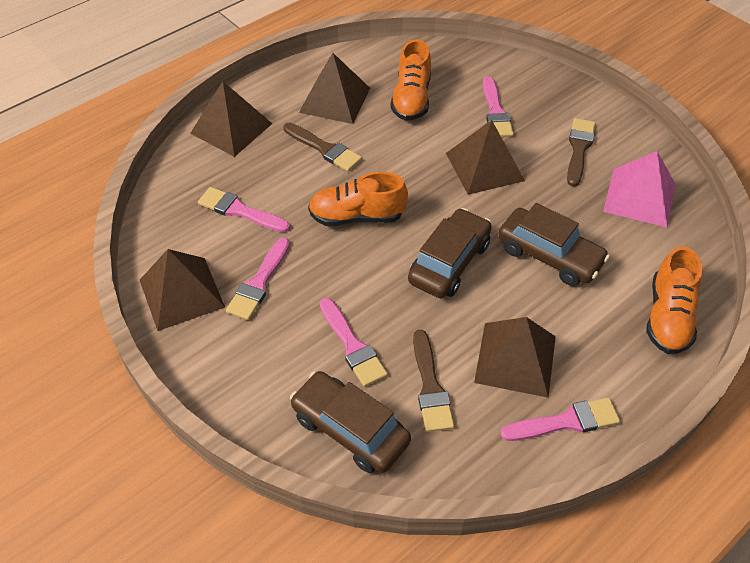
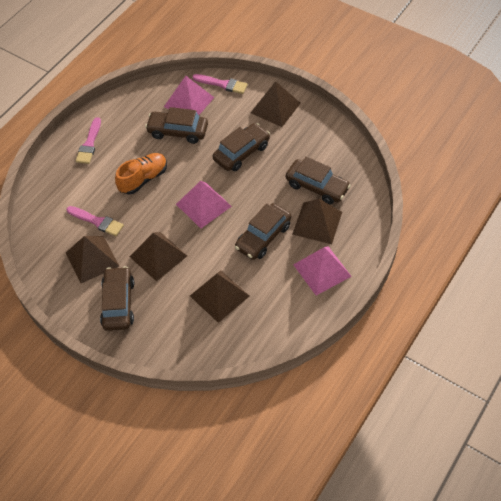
brown brush: 3 -> 0
brown car: 3 -> 5
orange shoe: 3 -> 1
pink brush: 5 -> 3
pink pyramid: 1 -> 3

